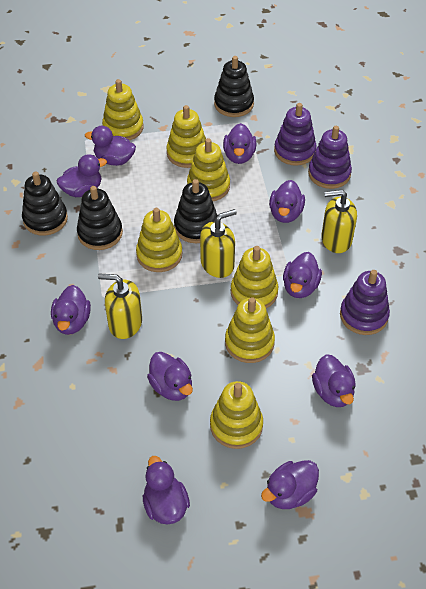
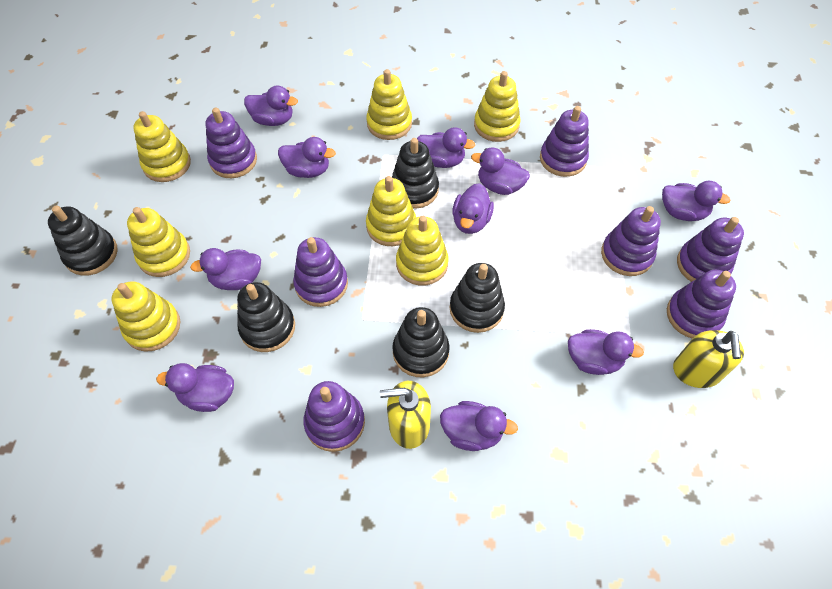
black stacking toy: 4 -> 5
purple stacking toy: 3 -> 7
yellow soap dispenser: 3 -> 2

